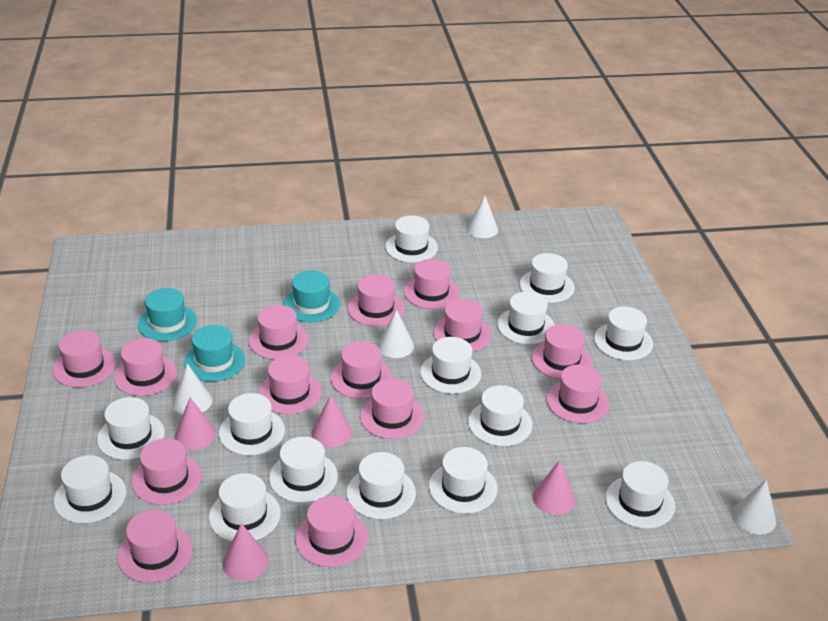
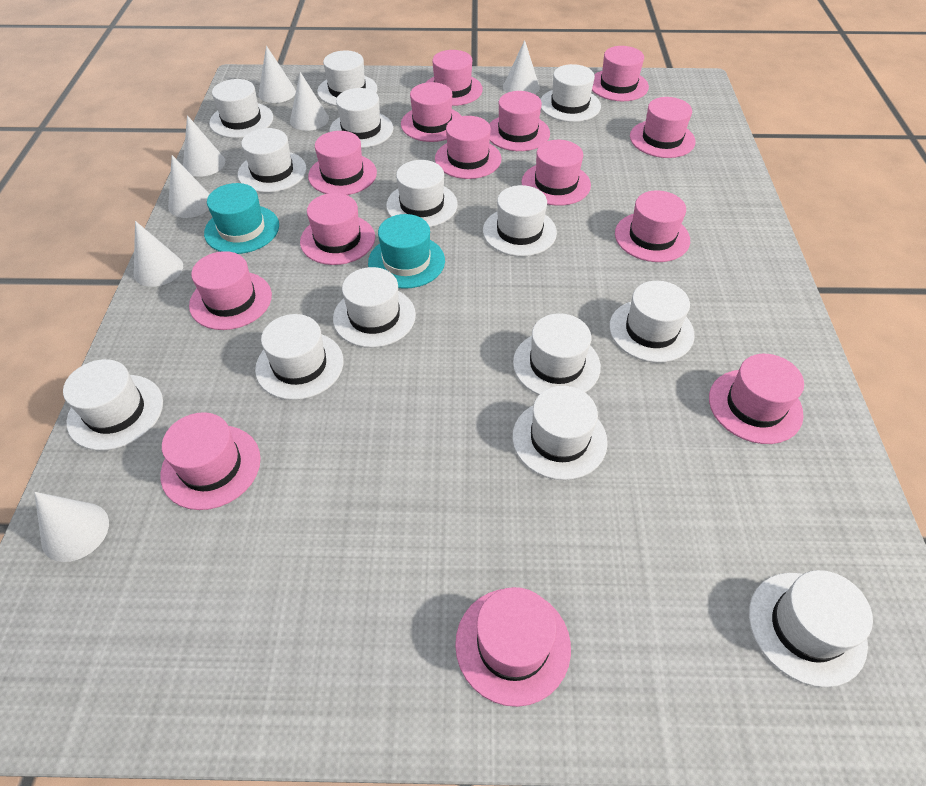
pink cone: 4 -> 0
turquoise hat: 3 -> 2
white cone: 4 -> 7

